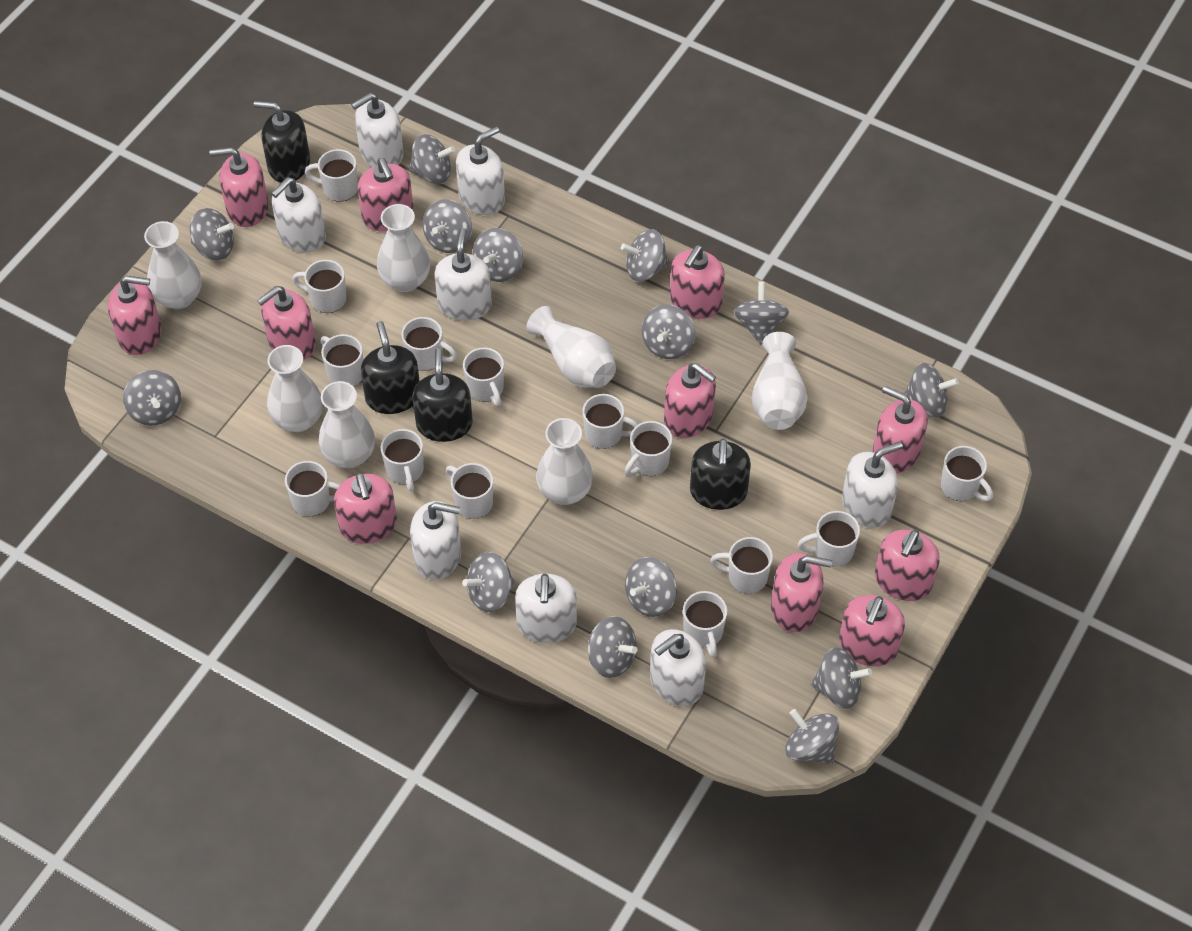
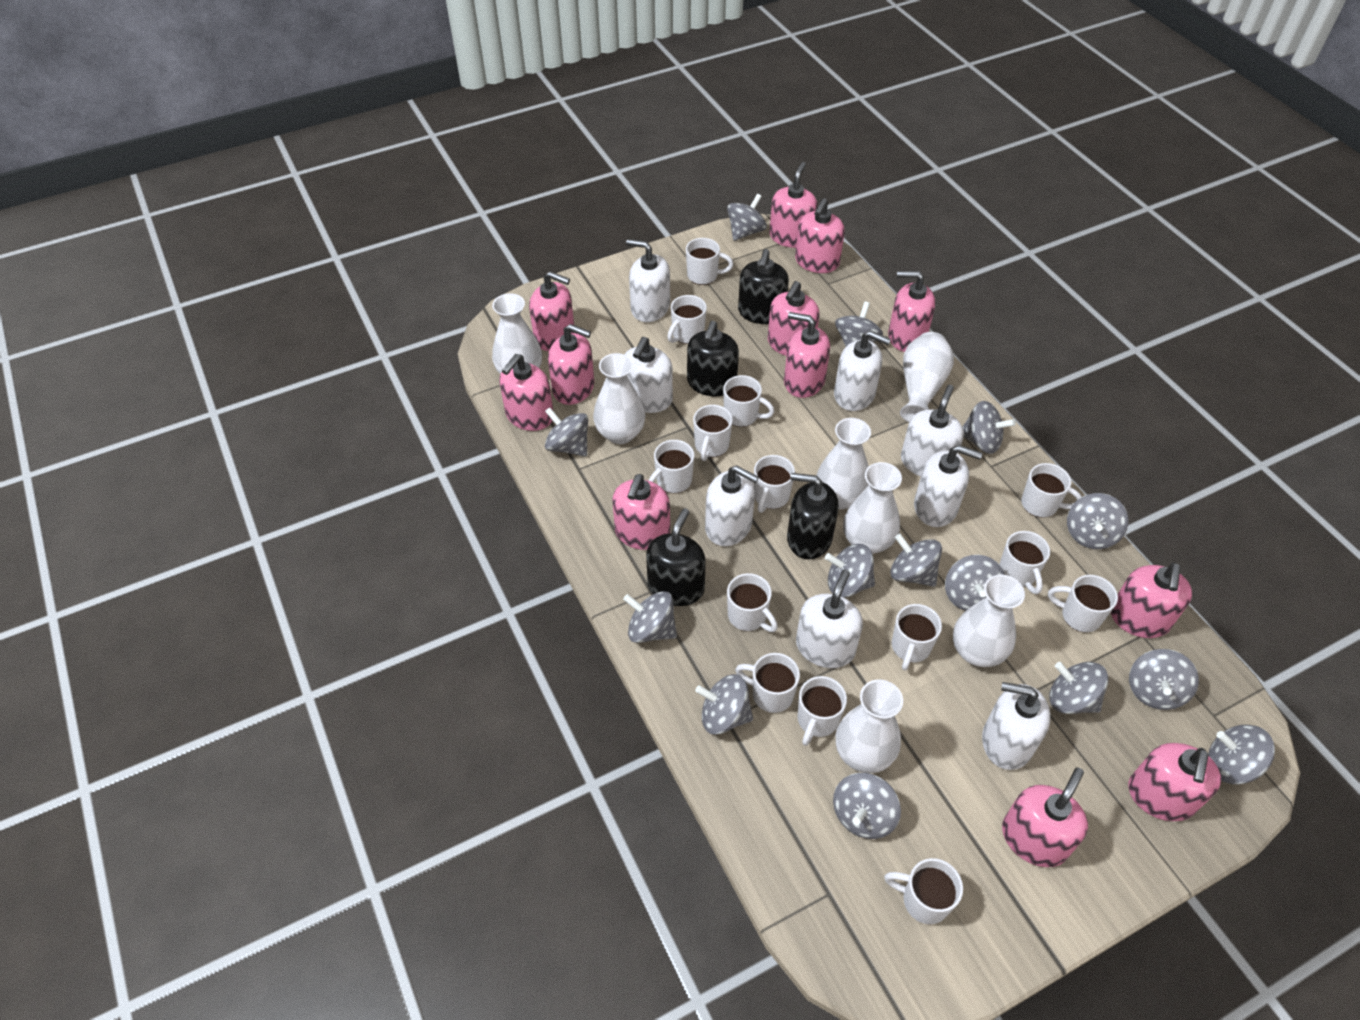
pink soap dispenser: 11 -> 12

